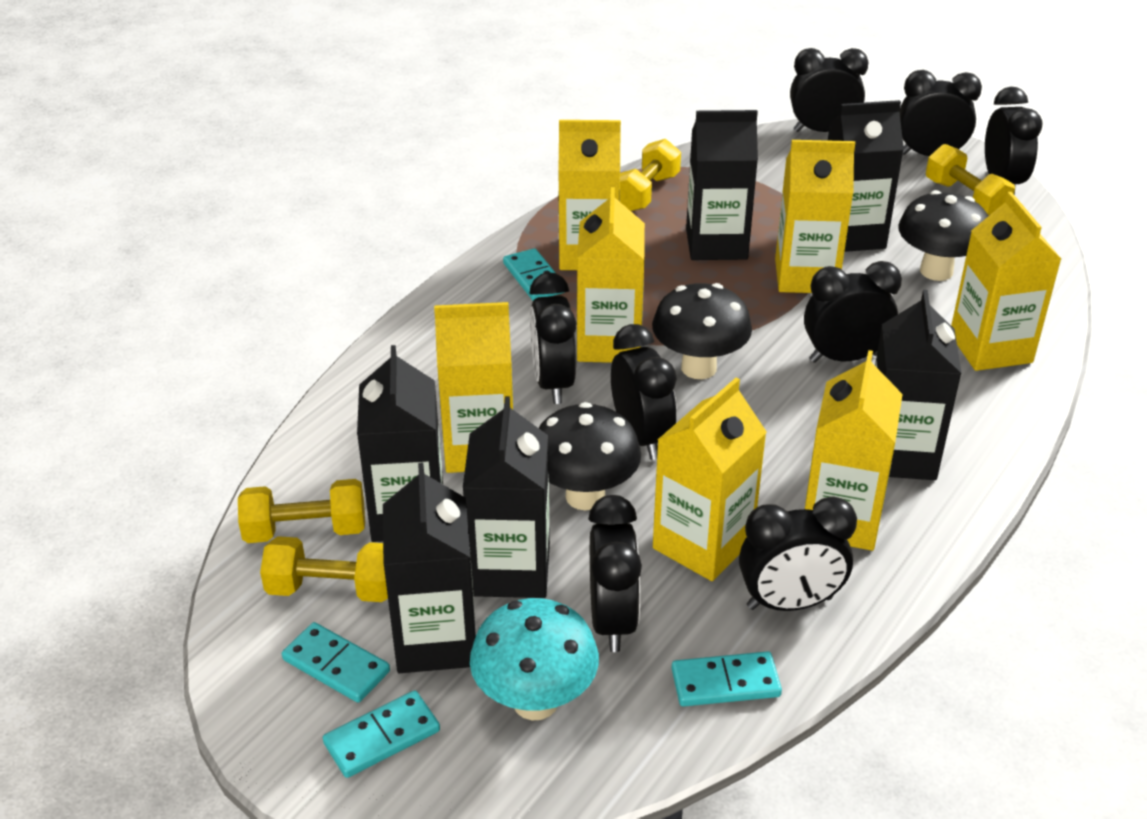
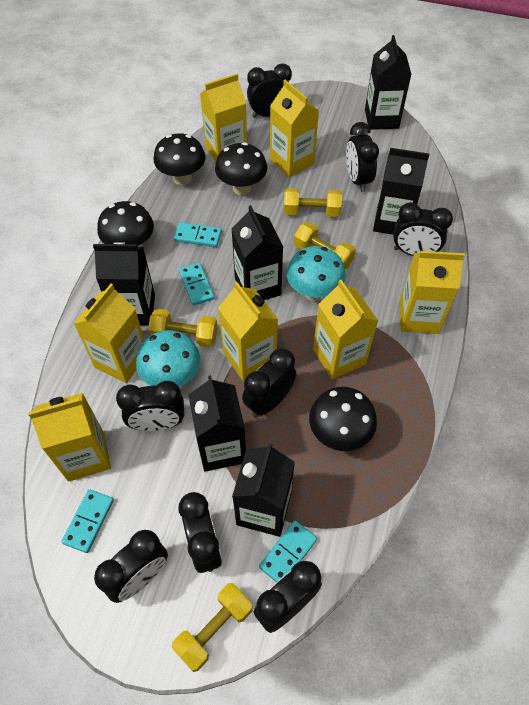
black mushroom: 3 -> 4
turquoise mushroom: 1 -> 2

